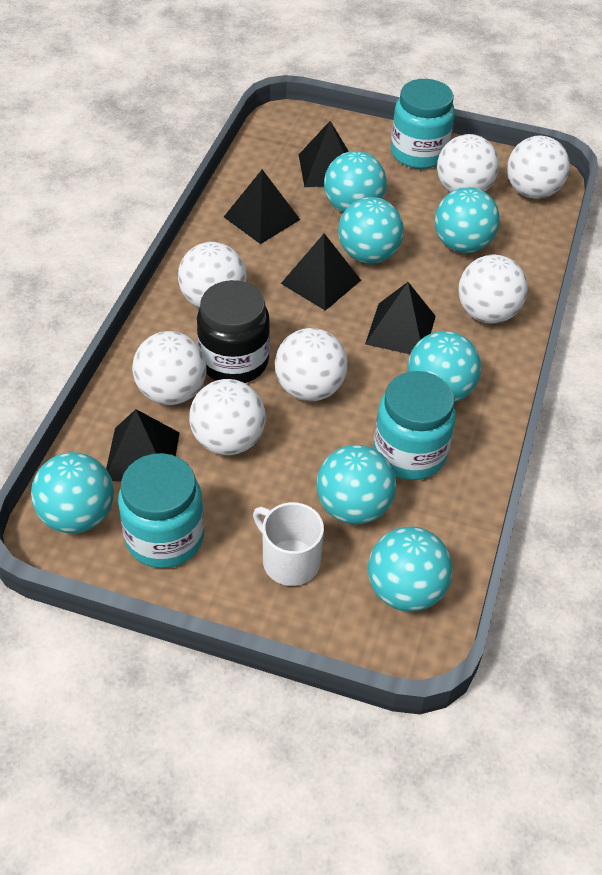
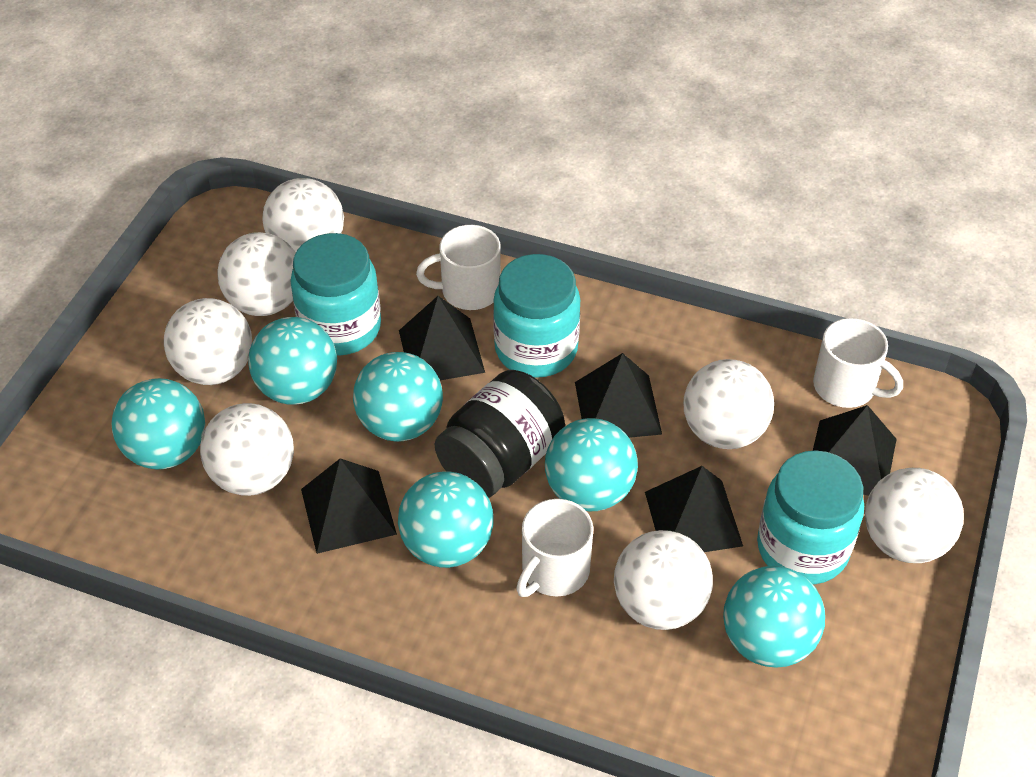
turquoise ball: 7 -> 6
white mug: 1 -> 3

